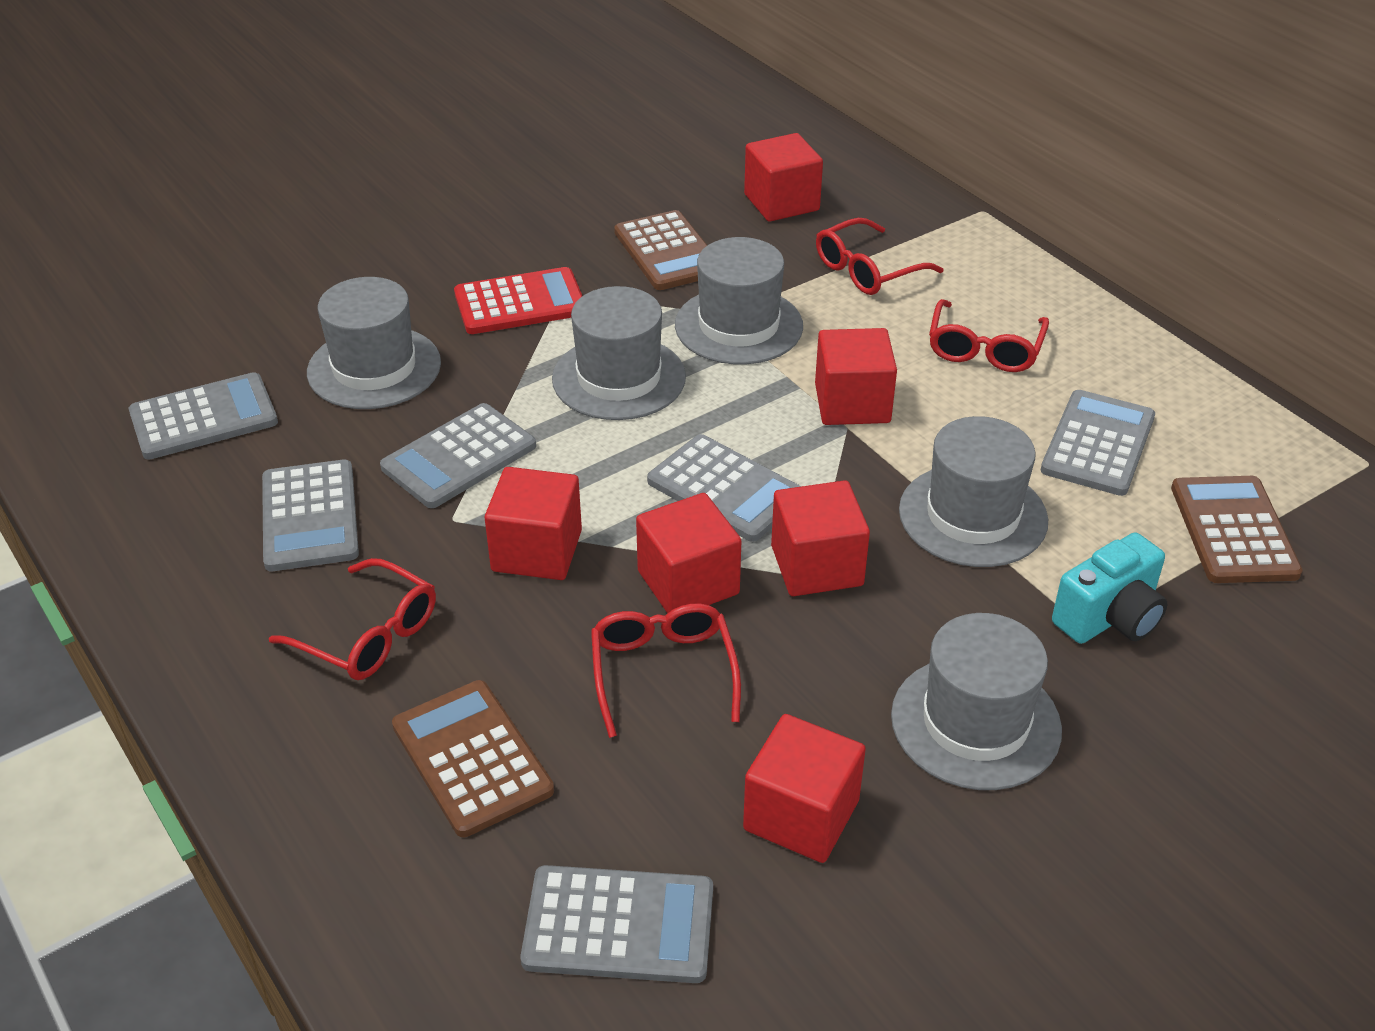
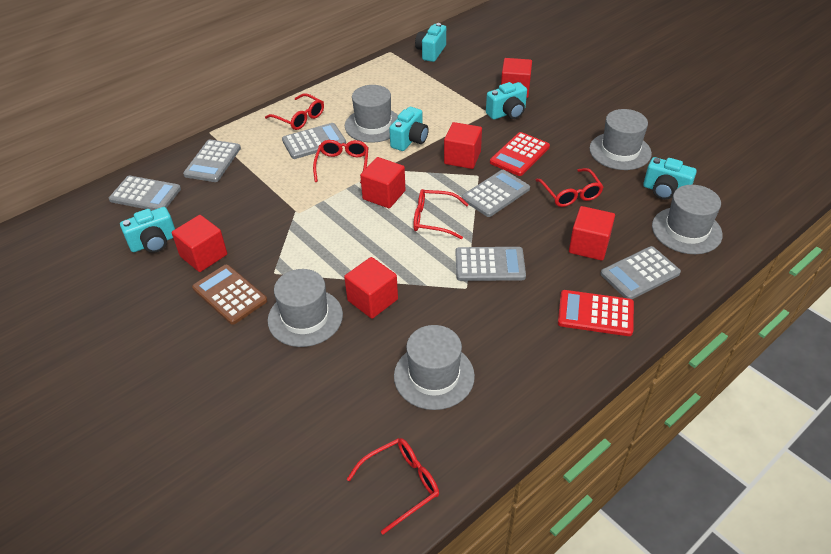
brown calculator: 3 -> 1
red calculator: 1 -> 2
red glasses: 4 -> 5
turquoise camera: 1 -> 5

